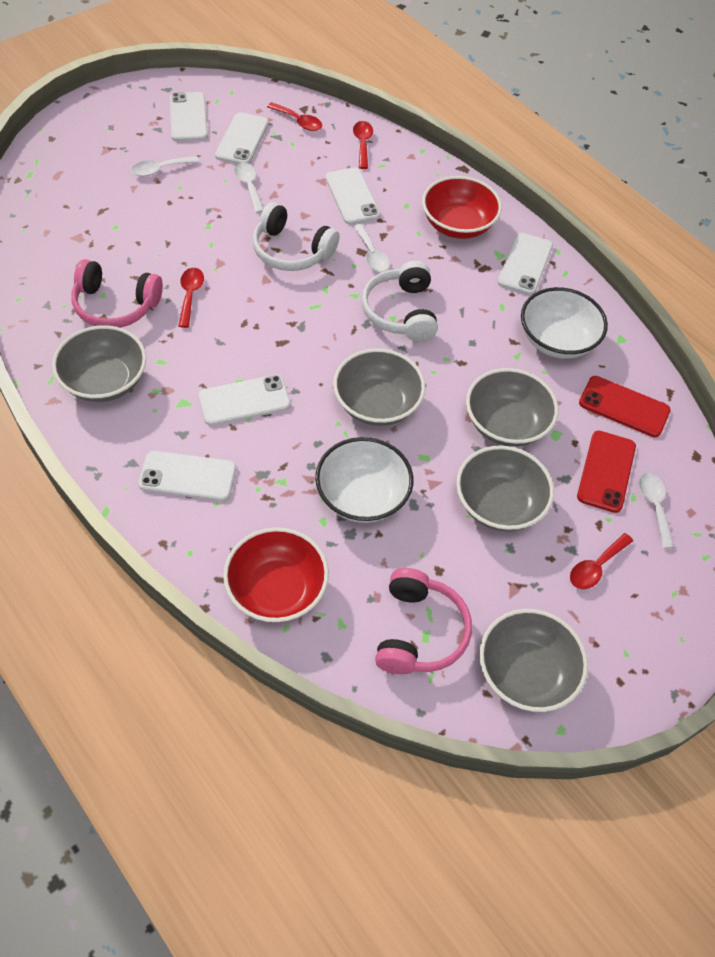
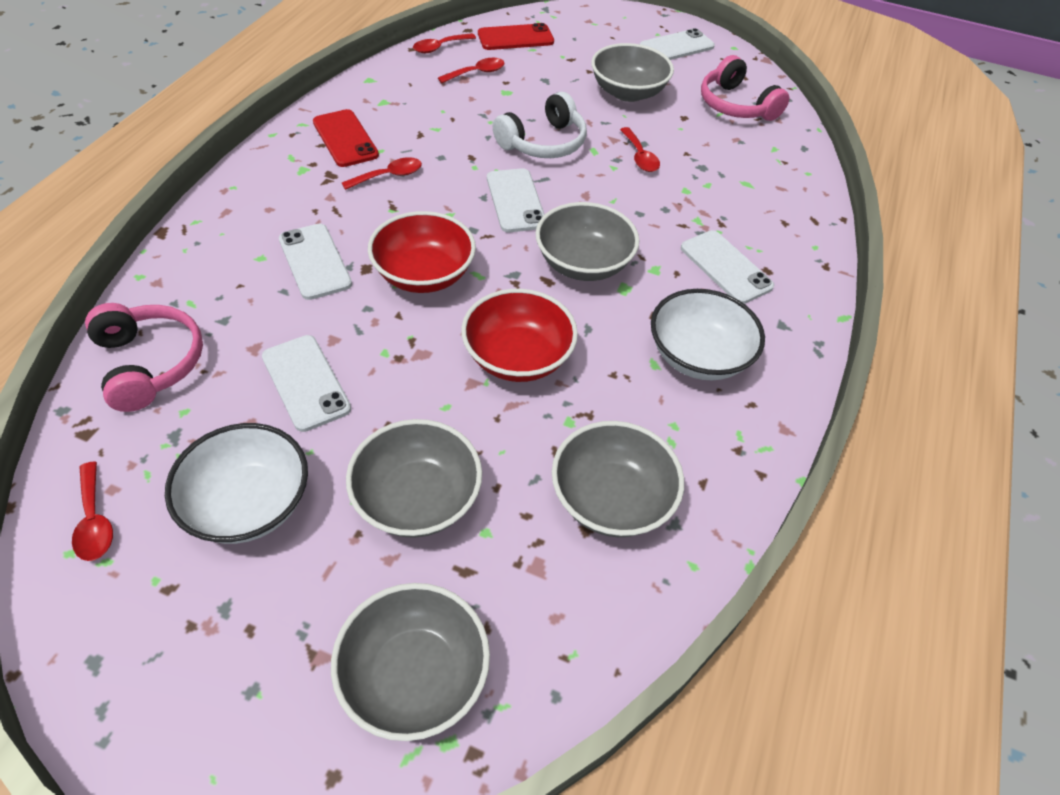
red spoon: 4 -> 5
white headphones: 2 -> 1
white phone: 6 -> 5
white spoon: 4 -> 0

